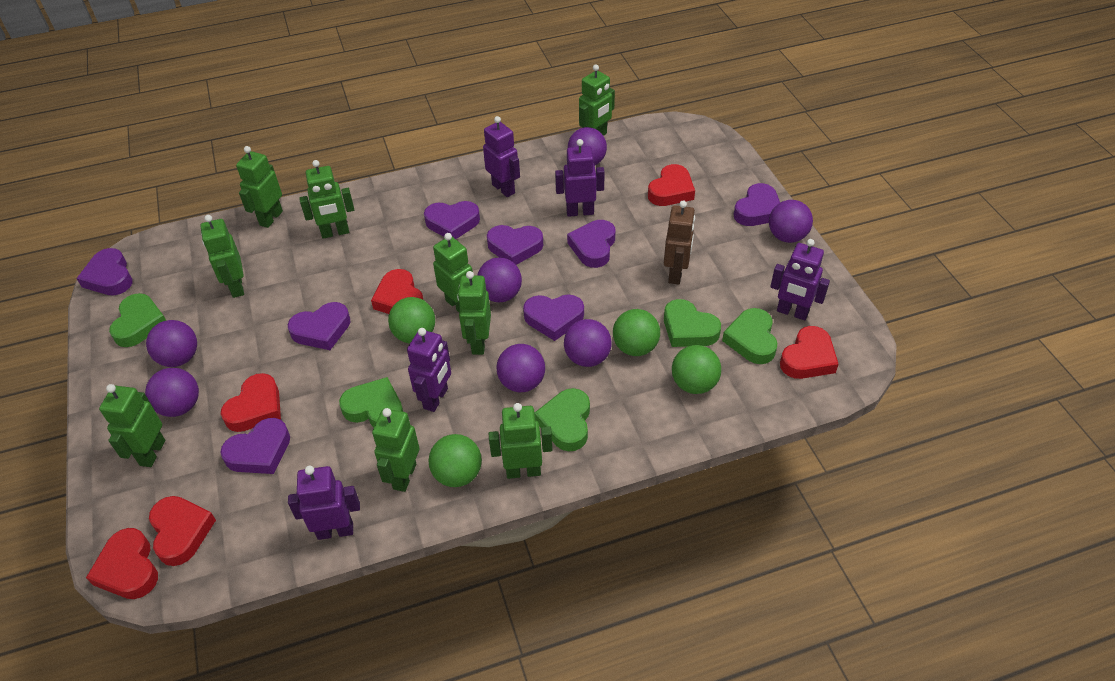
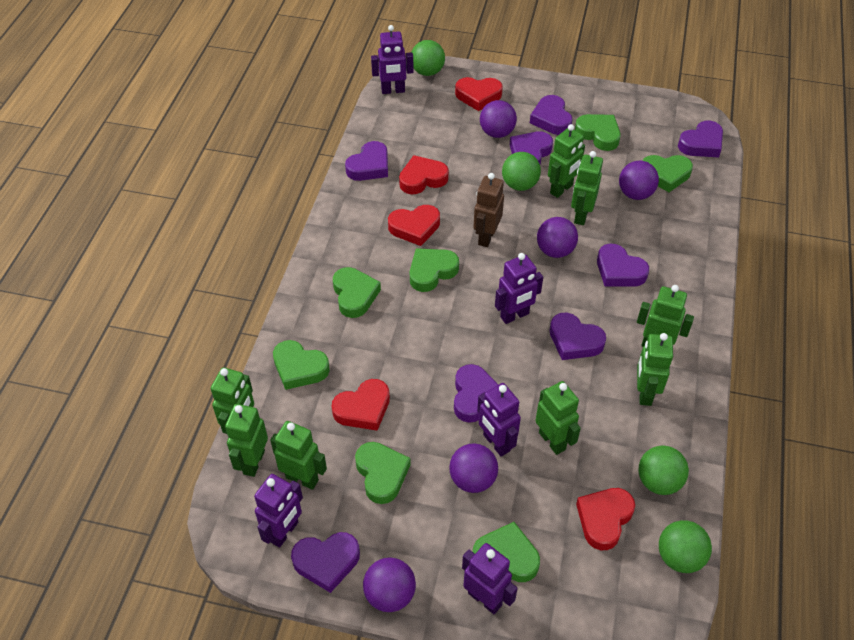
green heart: 5 -> 7
green robot: 9 -> 8
purple ball: 7 -> 5
red heart: 6 -> 5

